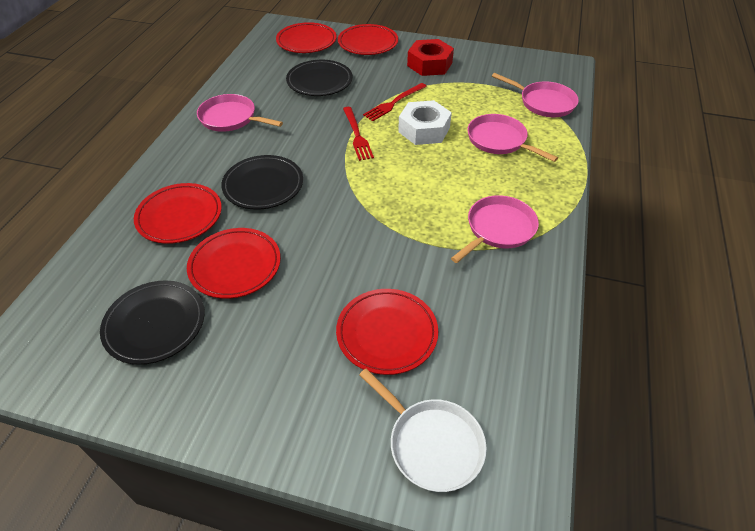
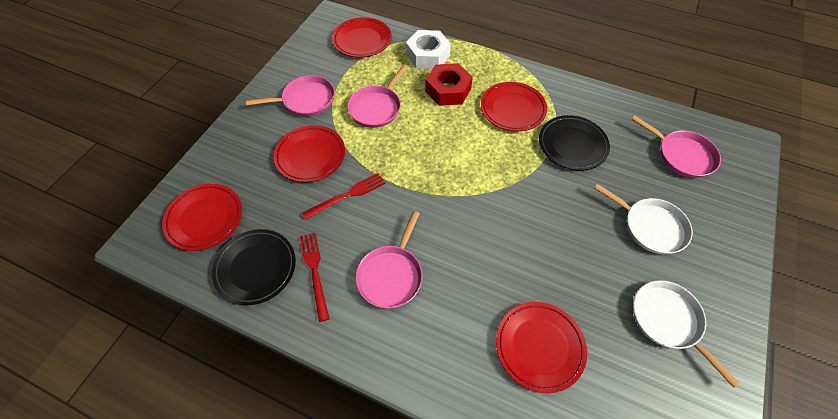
black plate: 3 -> 2
white pan: 1 -> 2

